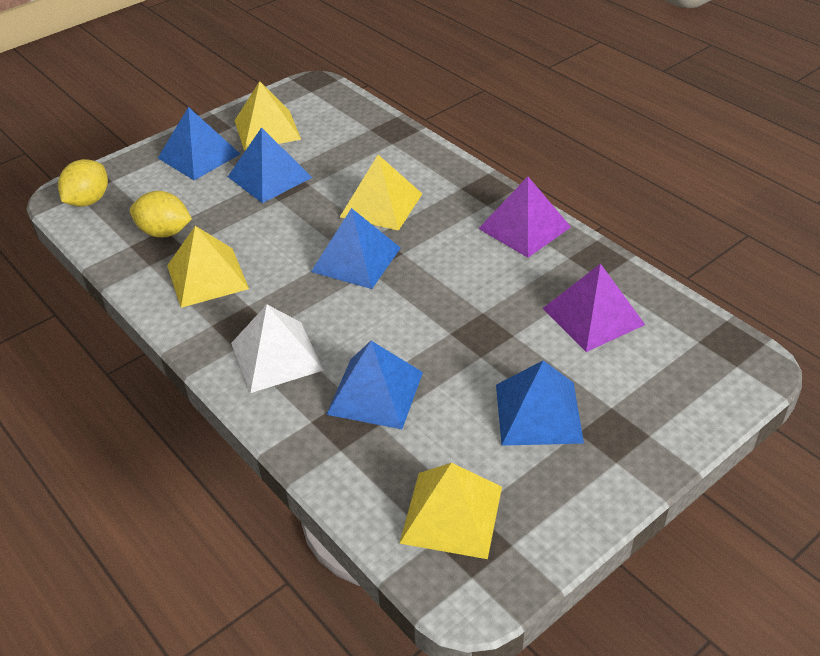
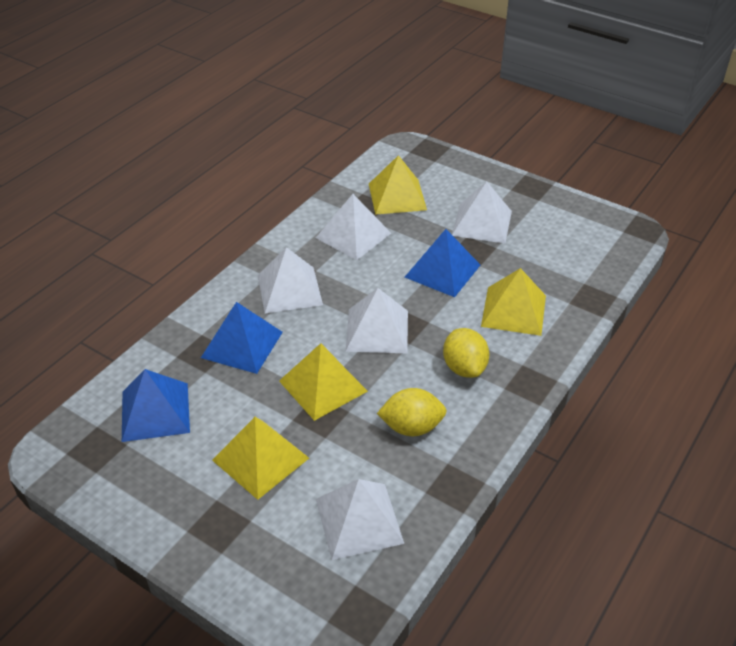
blue pyramid: 5 -> 3
purple pyramid: 2 -> 0
white pyramid: 1 -> 5

